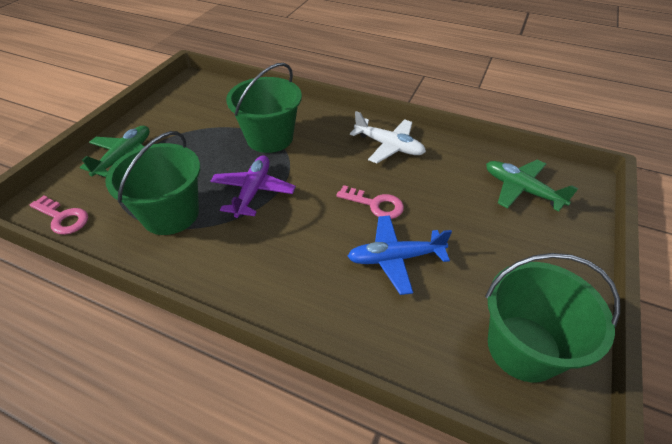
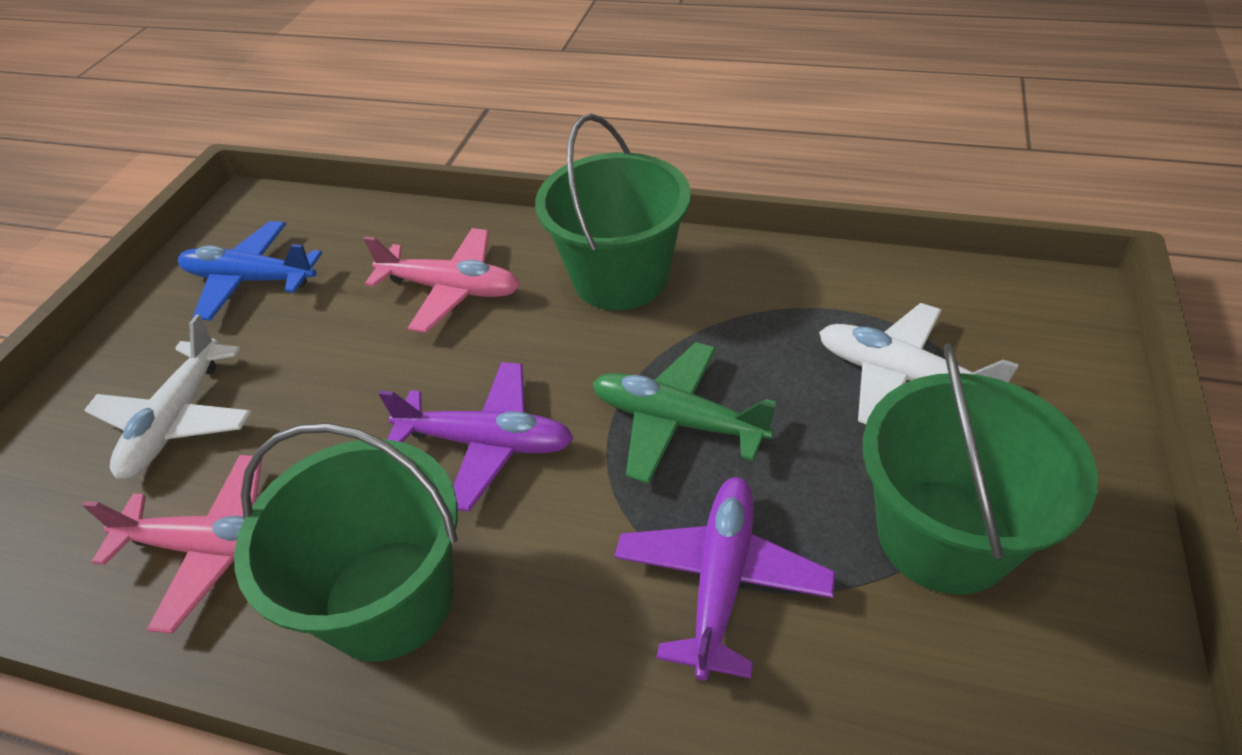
green plane: 2 -> 1
pink key: 2 -> 0
pink plane: 0 -> 2
purple plane: 1 -> 2
white plane: 1 -> 2

